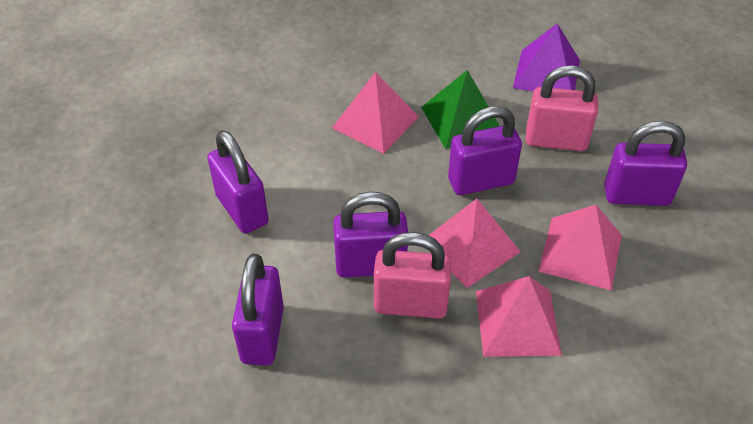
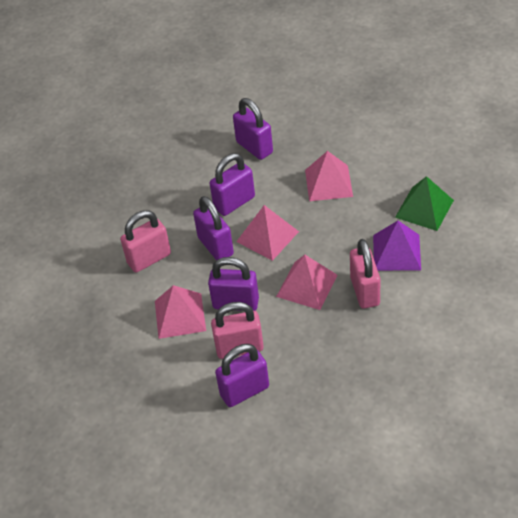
pink padlock: 2 -> 3

